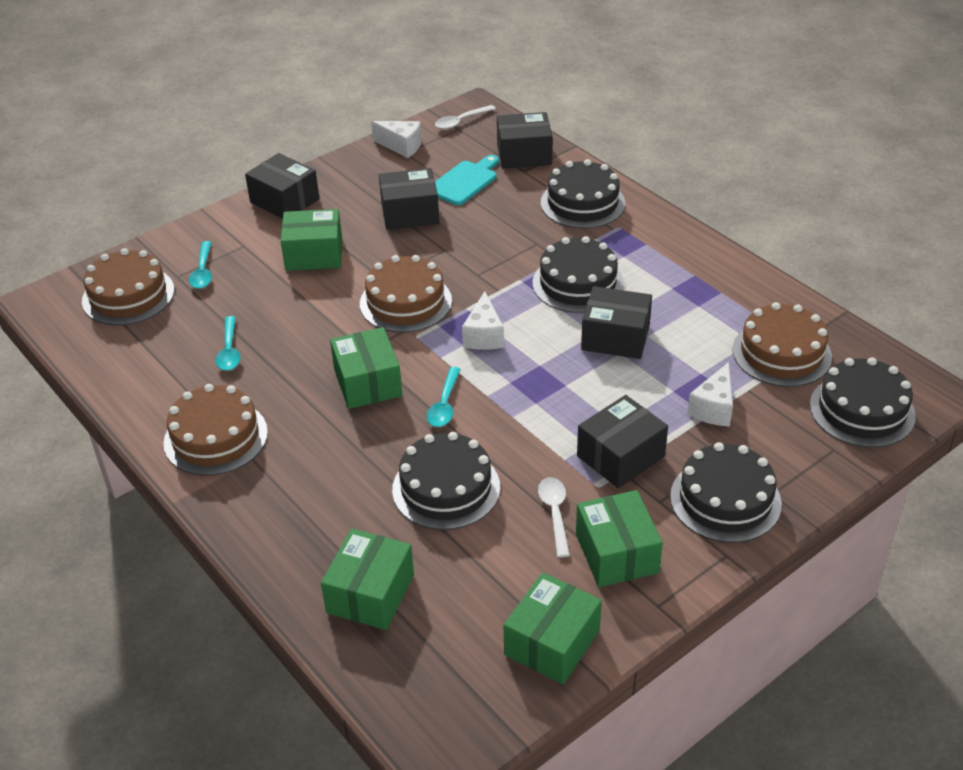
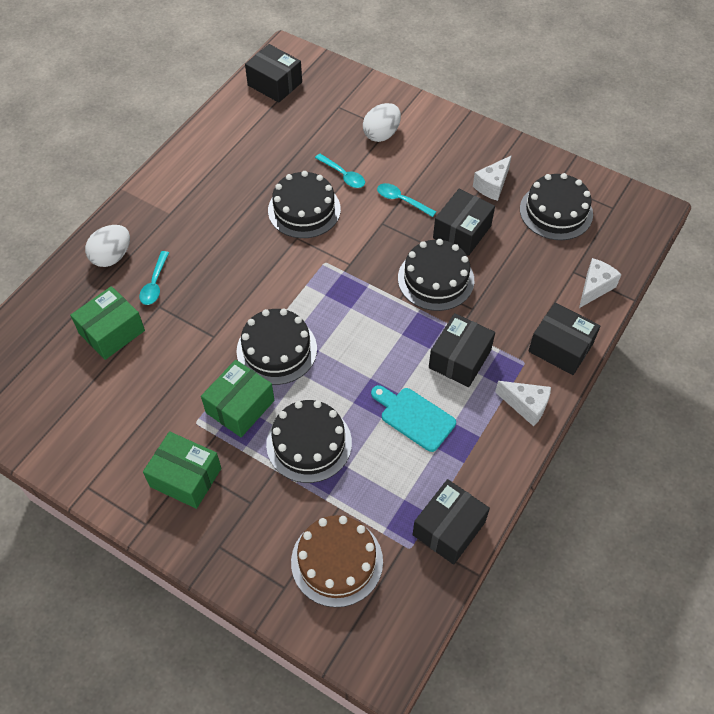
brown cake: 4 -> 1
green box: 5 -> 3
white egg: 0 -> 2
white spoon: 2 -> 0

